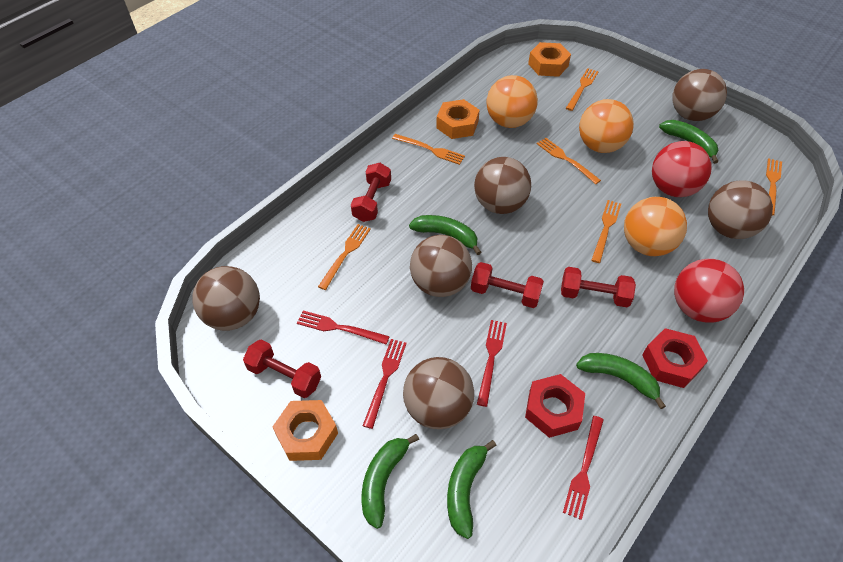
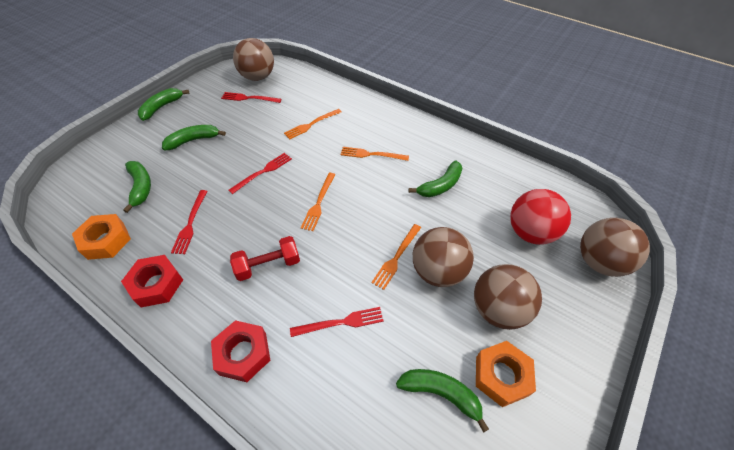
brown ball: 6 -> 4
orange ball: 3 -> 0
orange fork: 6 -> 4
orange nut: 3 -> 2
red ball: 2 -> 1
red dumbbell: 4 -> 1

